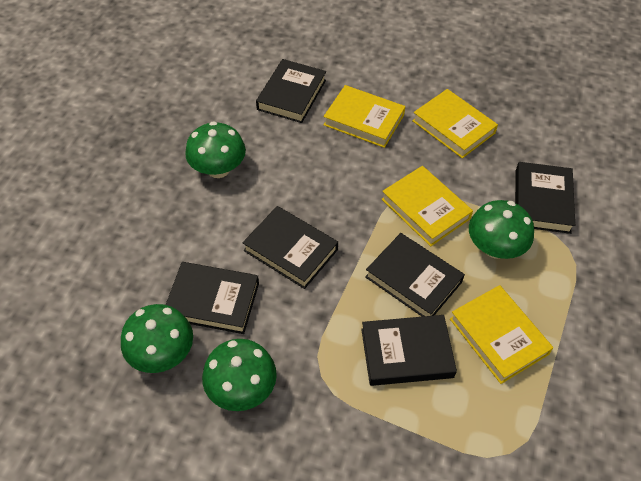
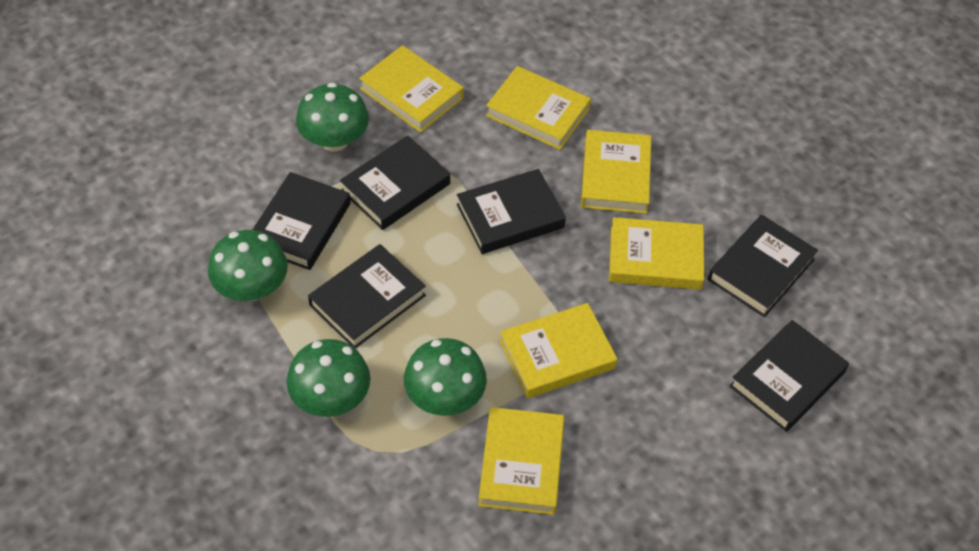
yellow book: 4 -> 6

